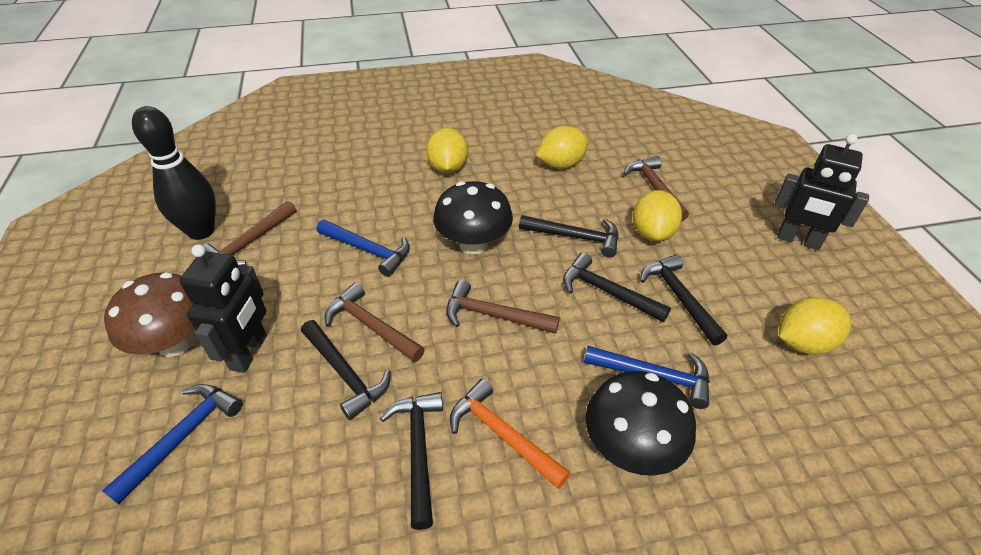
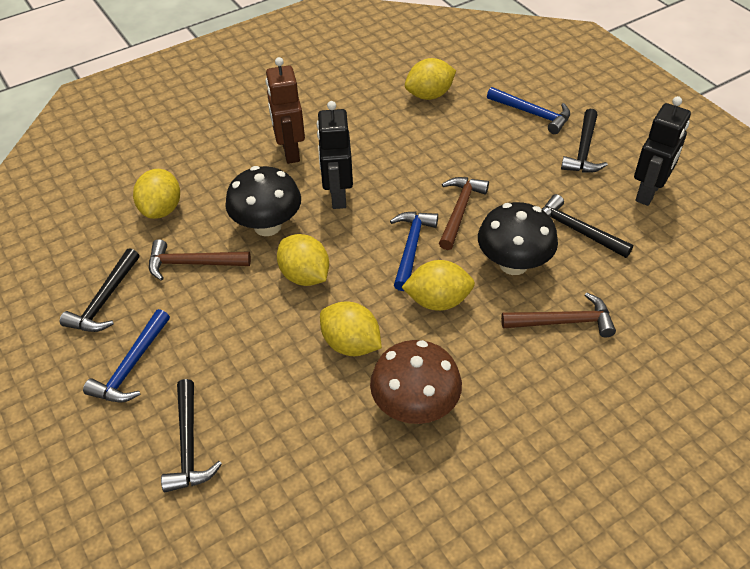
black bowling pin: 1 -> 0
black hammer: 5 -> 4
brown hammer: 4 -> 3
brown robot: 0 -> 1
orange hammer: 1 -> 0
yellow lemon: 4 -> 5

